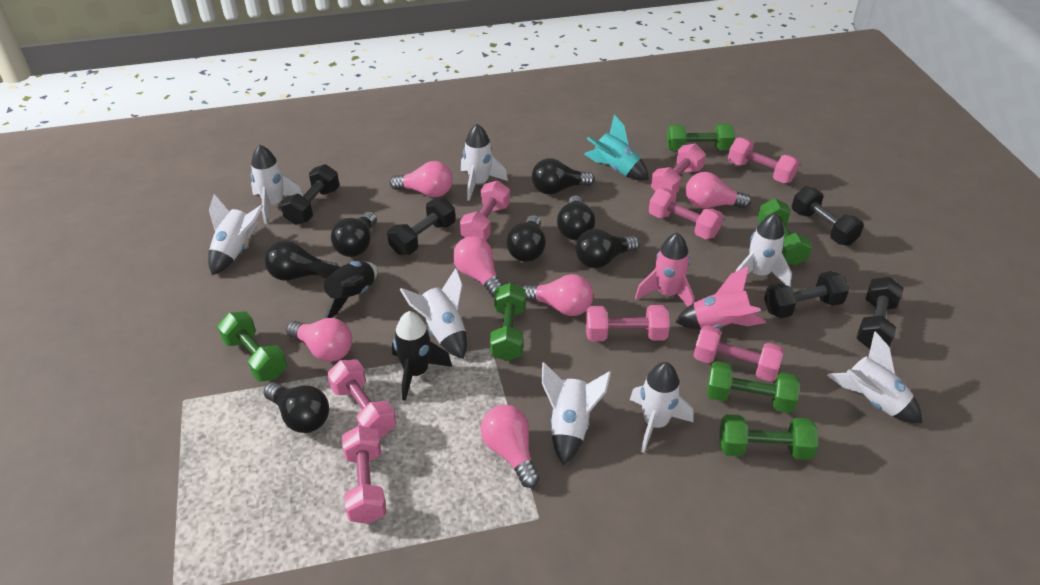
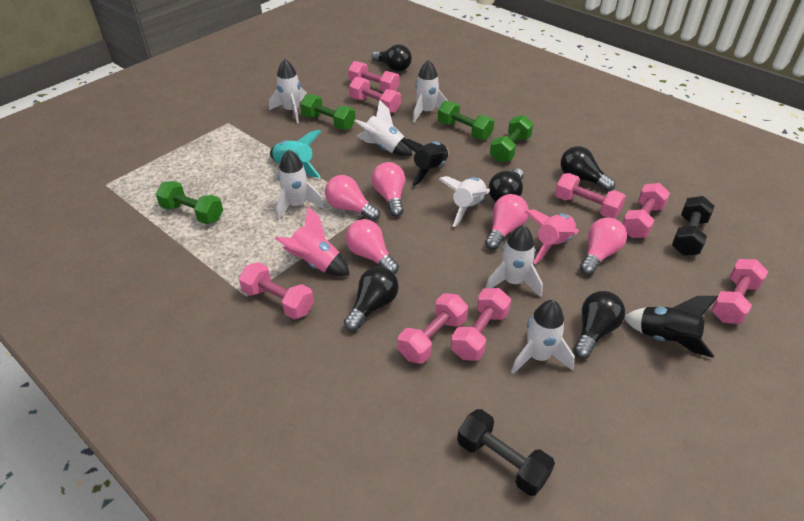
black dumbbell: 5 -> 2
black light bulb: 7 -> 5
green dumbbell: 6 -> 4
pink light bulb: 6 -> 5
white rocket: 8 -> 7

